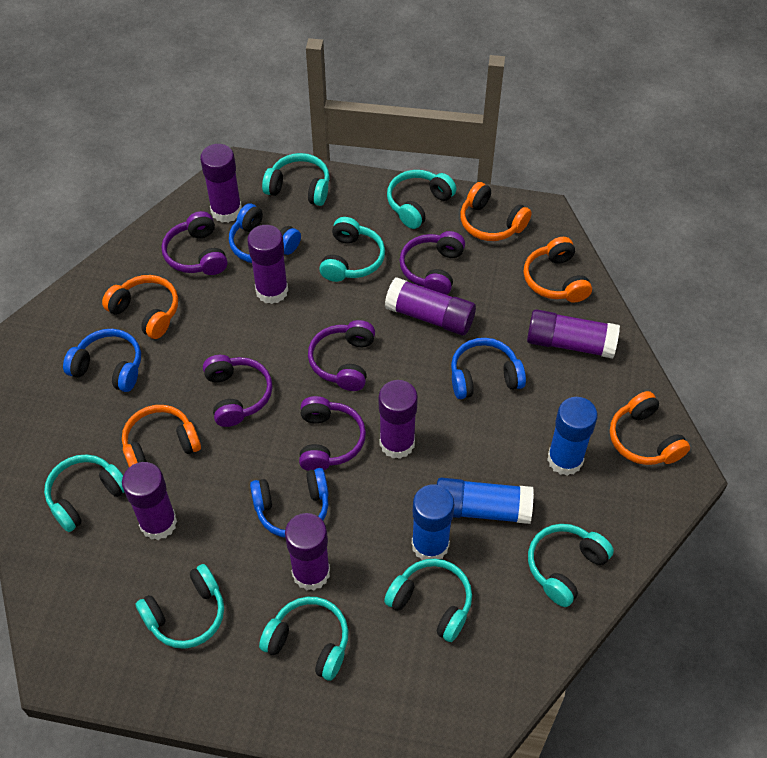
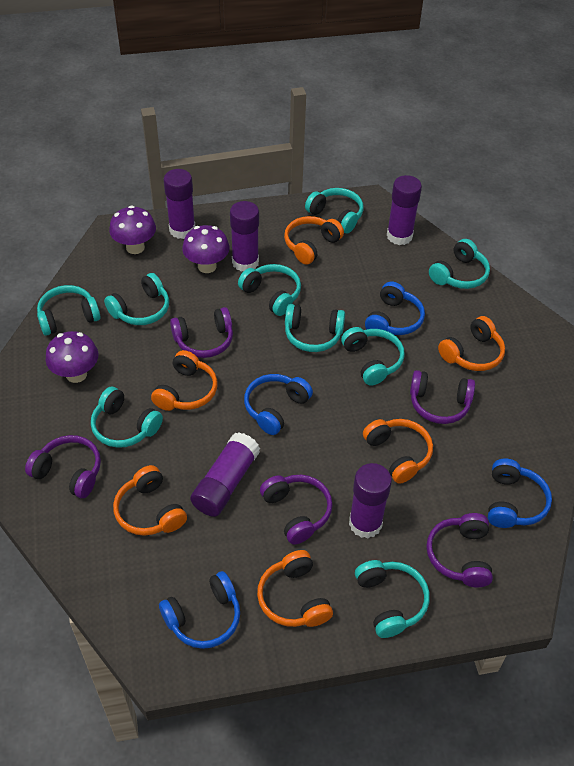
blue glue stick: 3 -> 0
orange headphones: 5 -> 6
purple glue stick: 7 -> 5
purple mushroom: 0 -> 3
turquoise headphones: 8 -> 9

